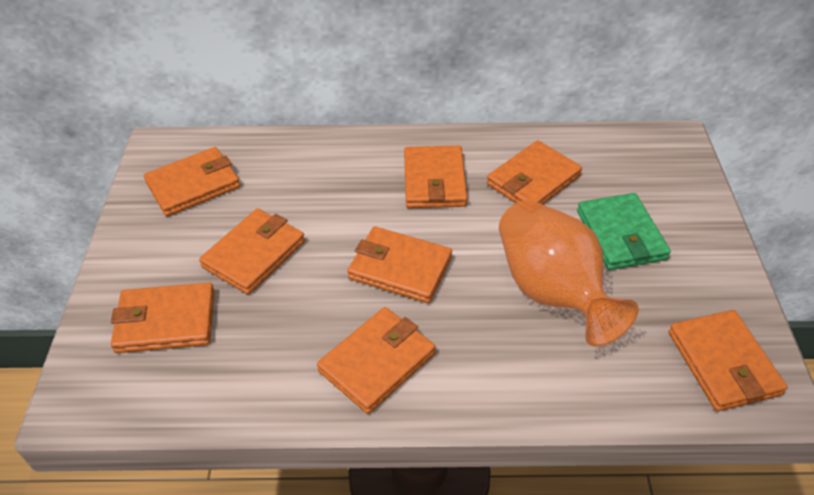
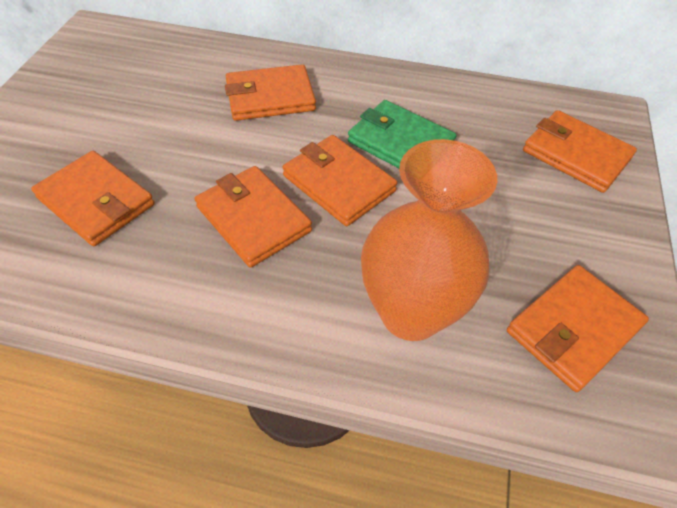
orange wallet: 8 -> 6

